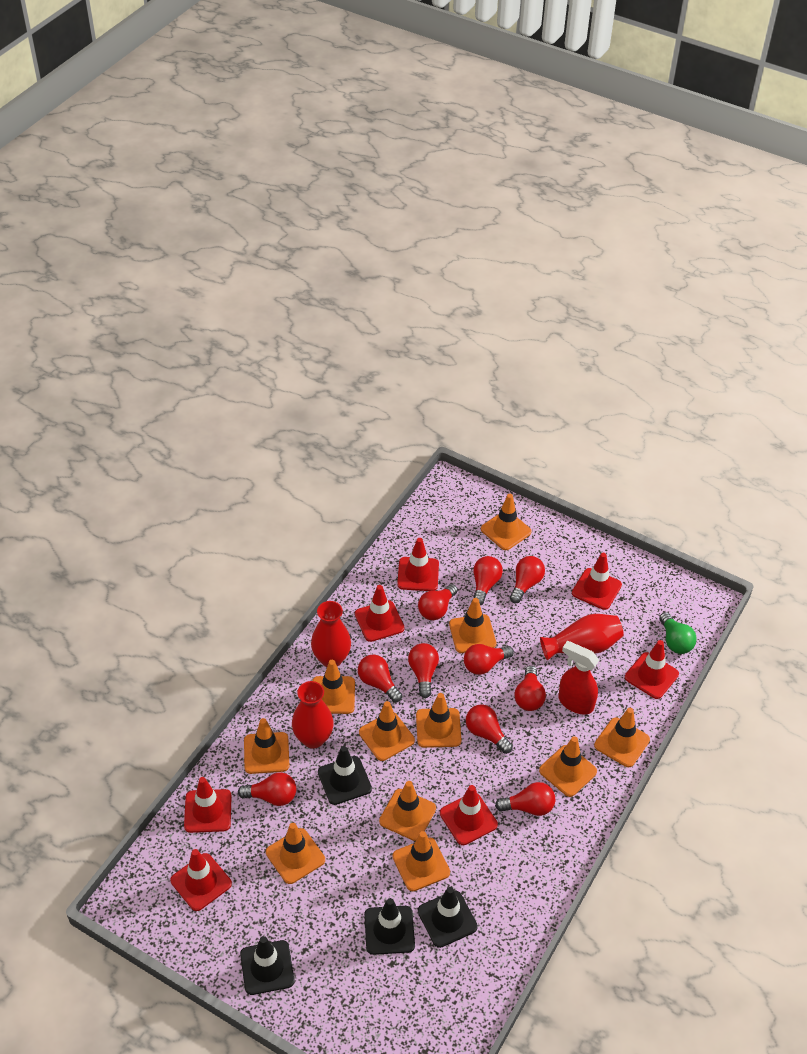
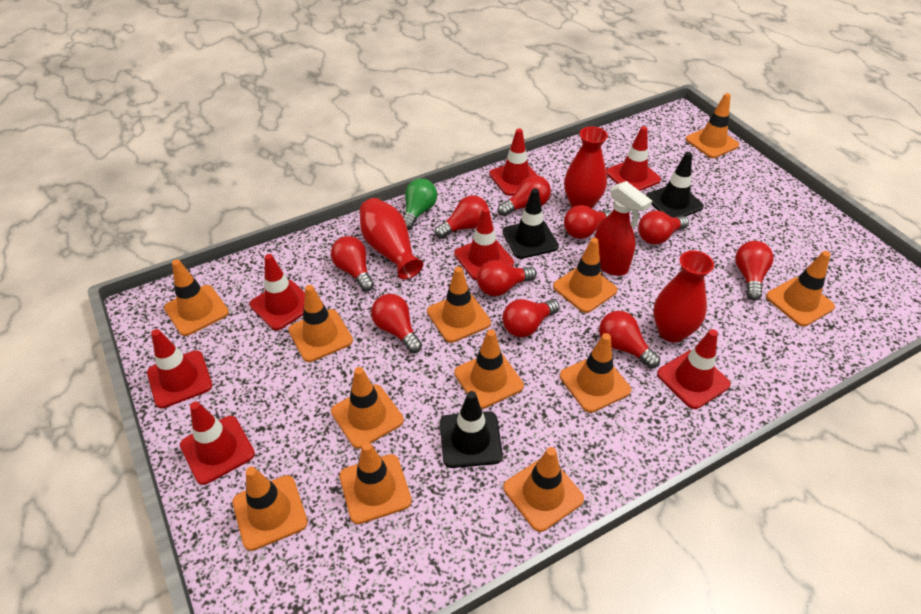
black traffic cone: 4 -> 3
orange traffic cone: 11 -> 12

